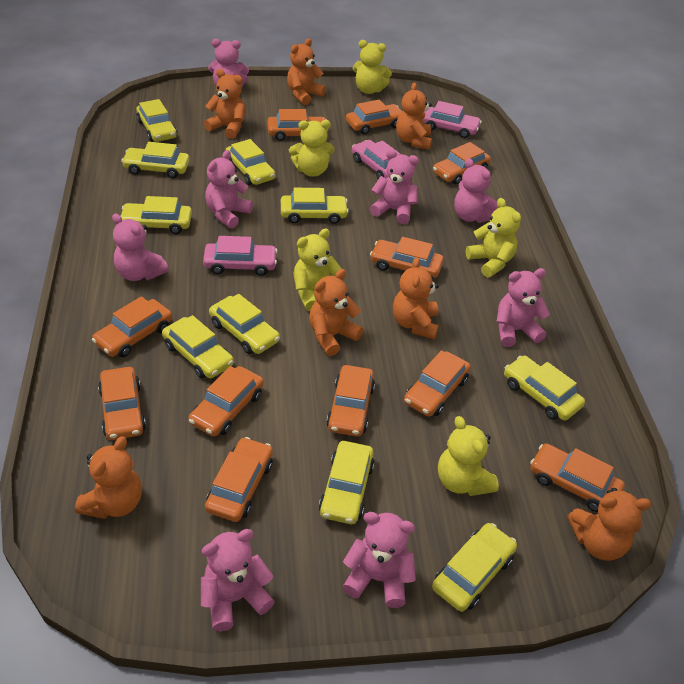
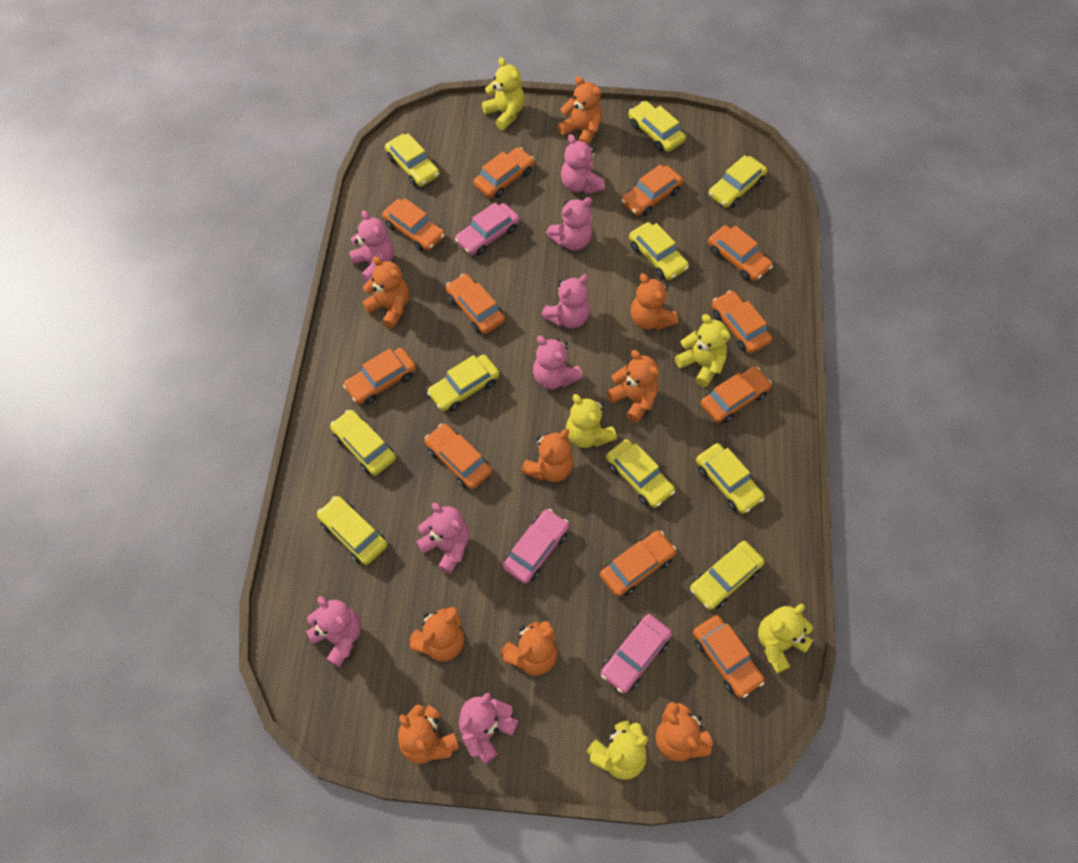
orange teddy bear: 7 -> 9

